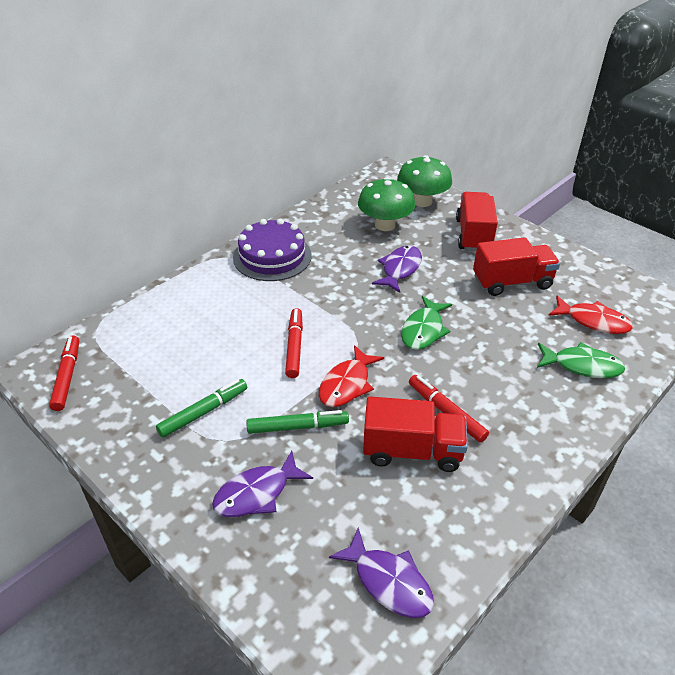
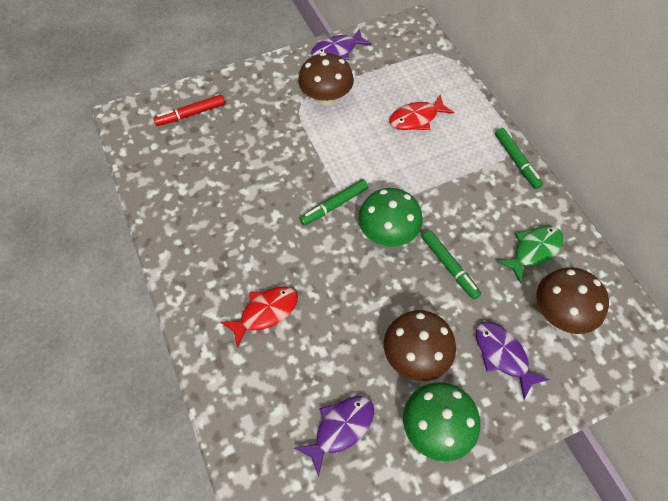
brown mushroom: 0 -> 3
green fish: 2 -> 1
green marker: 2 -> 3
purple cake: 1 -> 0
red marker: 3 -> 1
red truck: 3 -> 0

